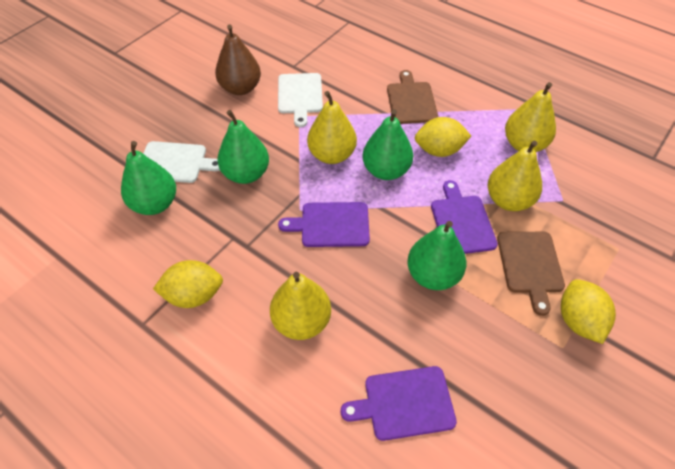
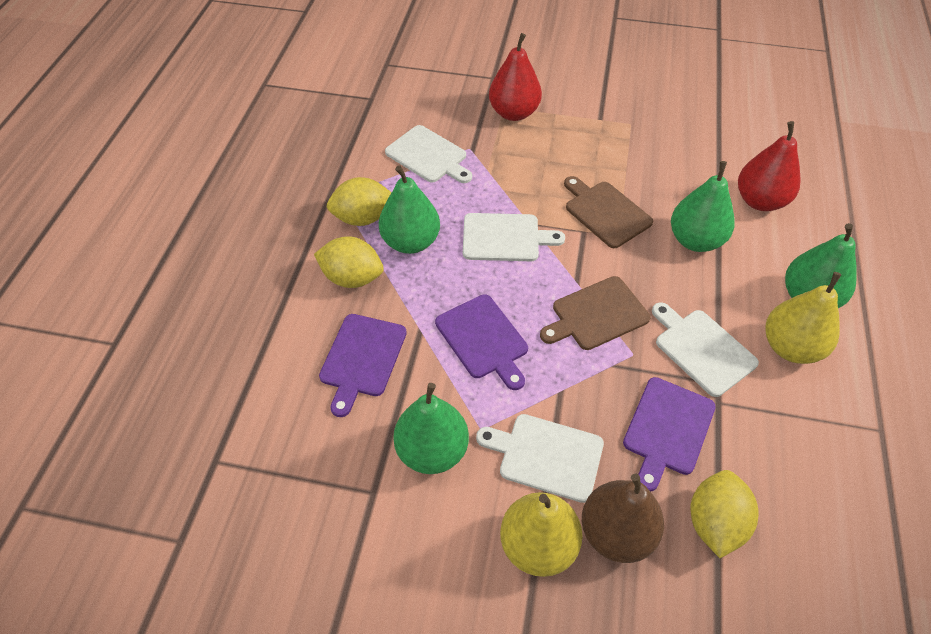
red pear: 0 -> 2
white cutting board: 2 -> 4
yellow pear: 4 -> 2

